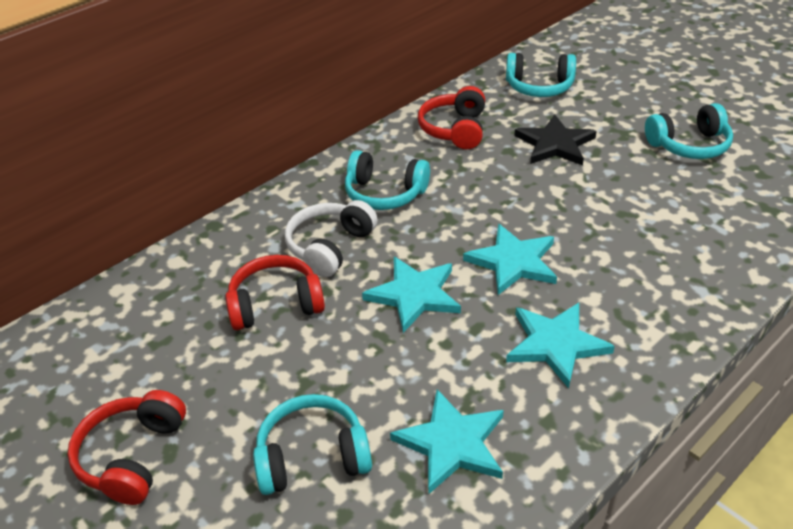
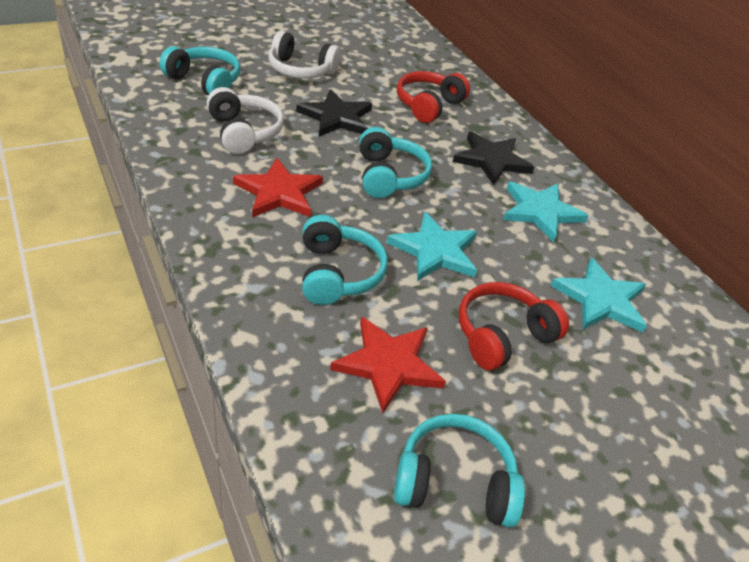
black star: 1 -> 2
red headphones: 3 -> 2
red star: 0 -> 2
turquoise star: 4 -> 3
white headphones: 1 -> 2

